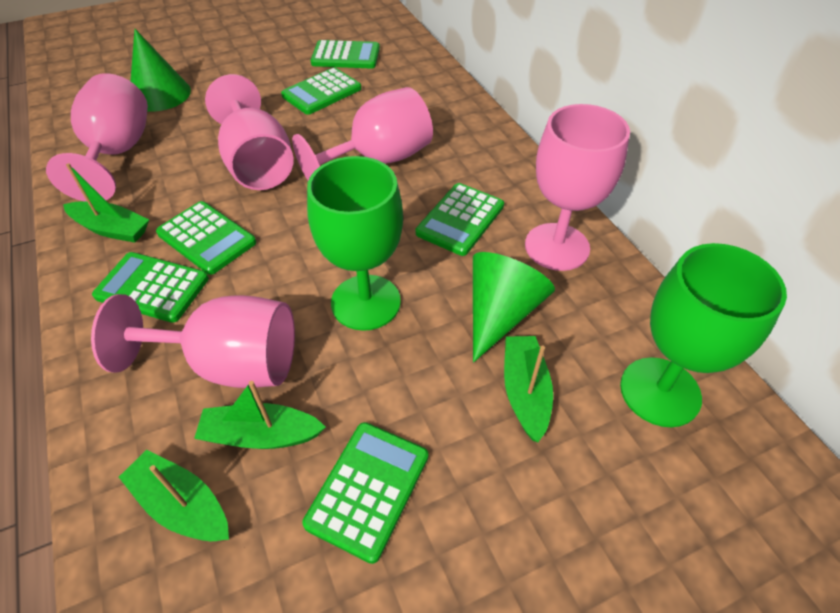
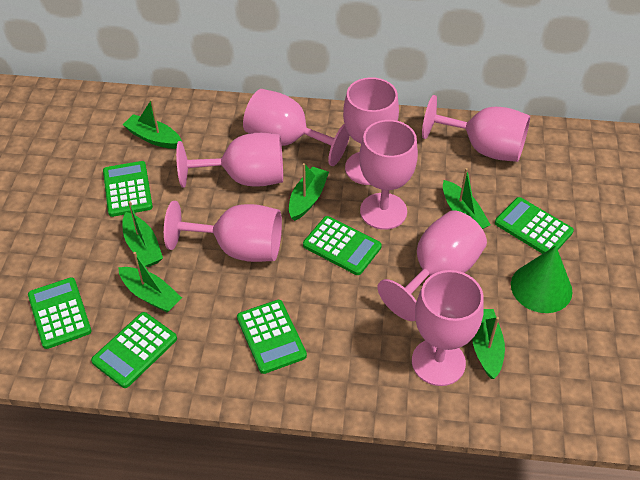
green boat: 4 -> 6
green cone: 2 -> 1
green goblet: 2 -> 0
pink goblet: 5 -> 8

